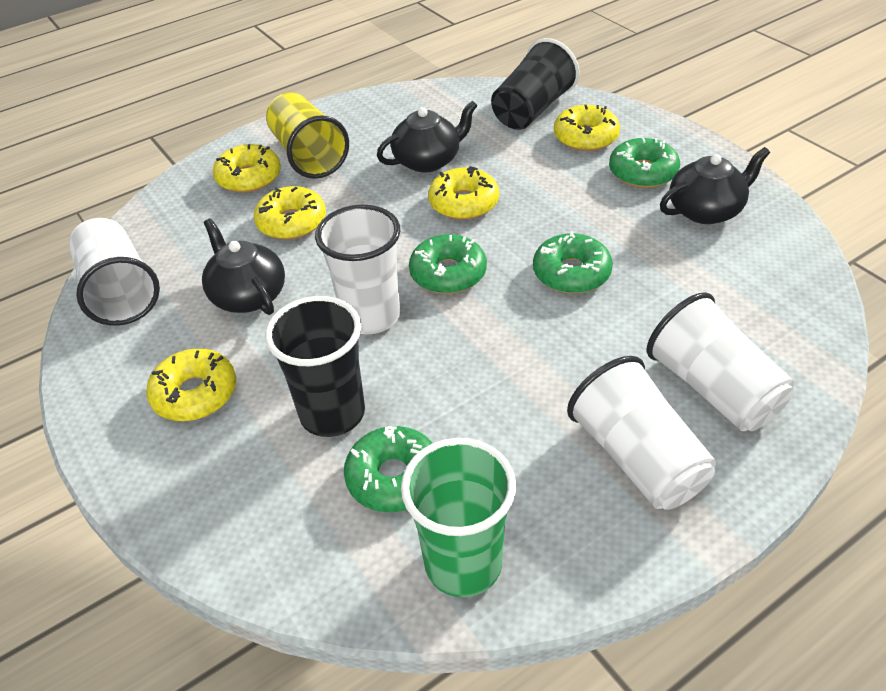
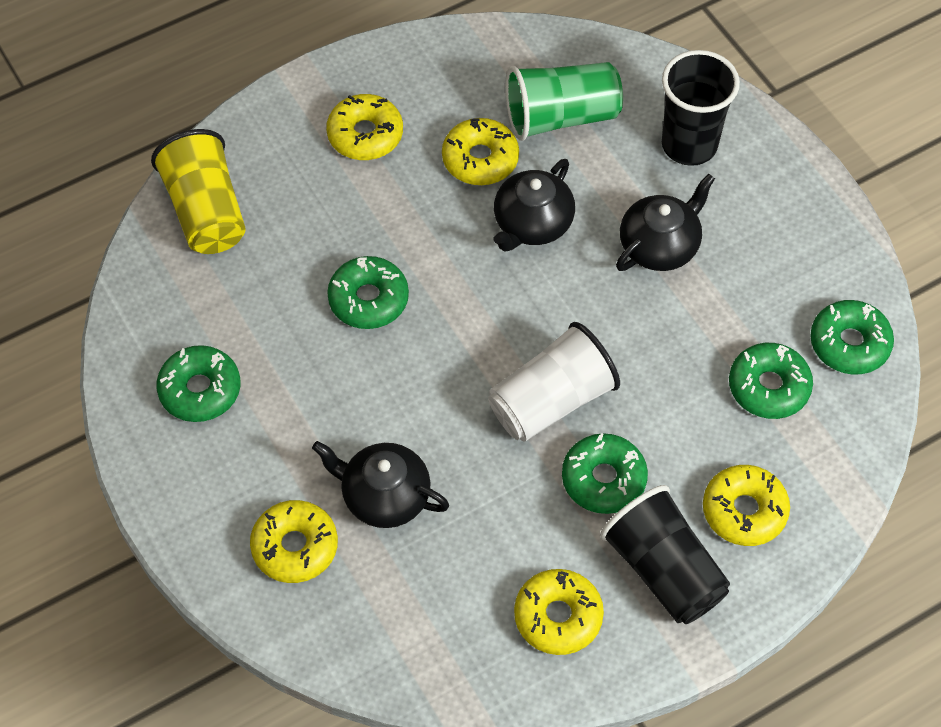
green donut: 4 -> 5
white cup: 4 -> 1

